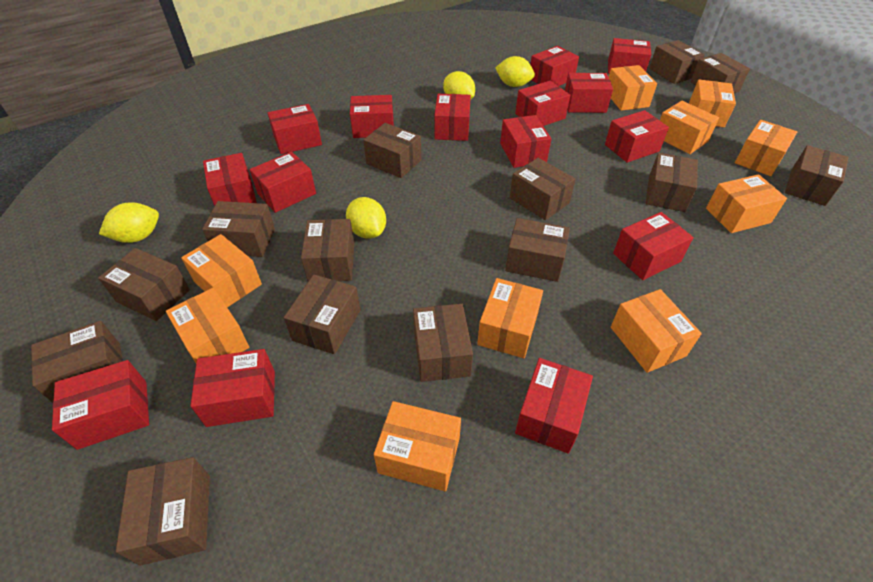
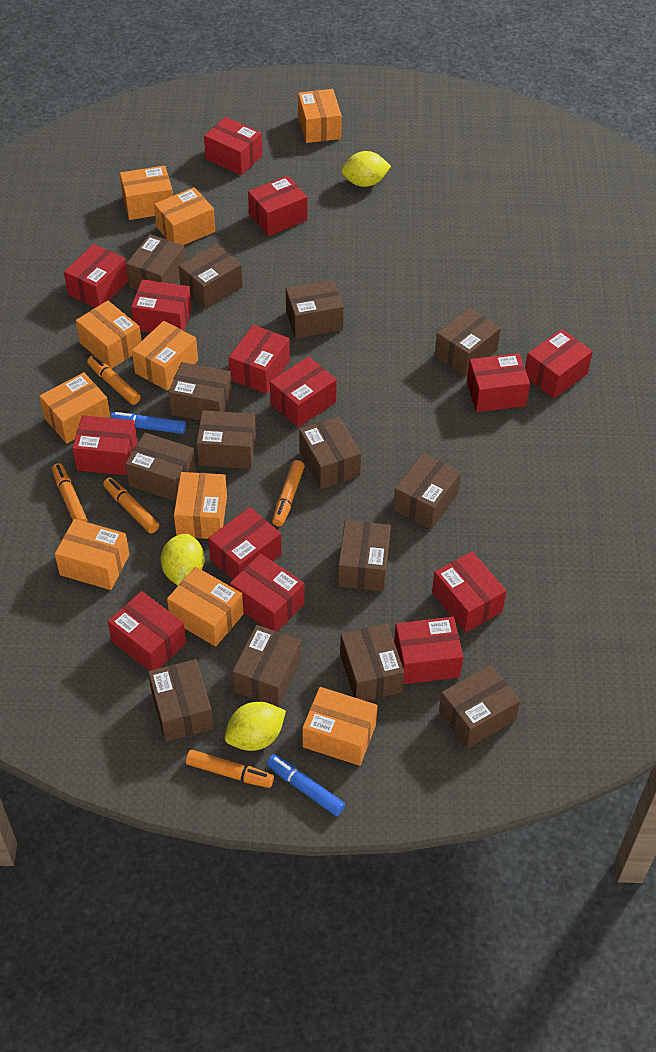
blue marker: 0 -> 2
orange marker: 0 -> 5
red box: 15 -> 14
yellow lemon: 4 -> 3

